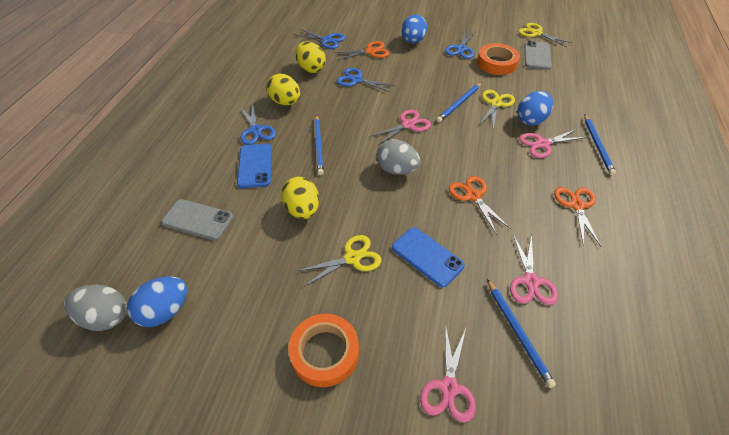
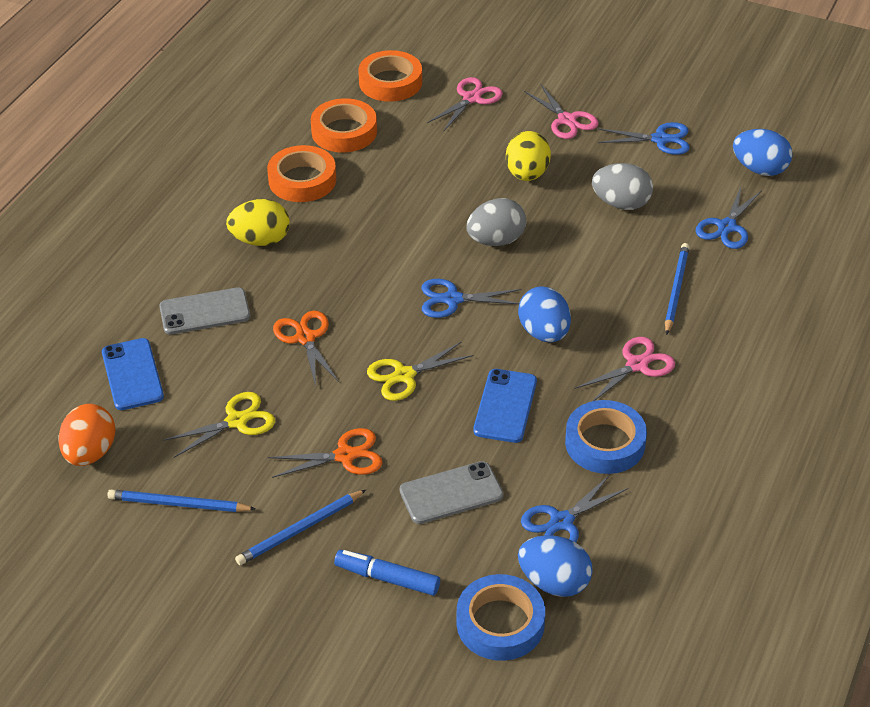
blue marker: 0 -> 1
blue pencil: 4 -> 3
blue tape: 0 -> 2
orange egg: 0 -> 1
orange scissors: 3 -> 2
orange tape: 2 -> 3
pink scissors: 4 -> 3
yellow egg: 3 -> 2
yellow scissors: 3 -> 2

